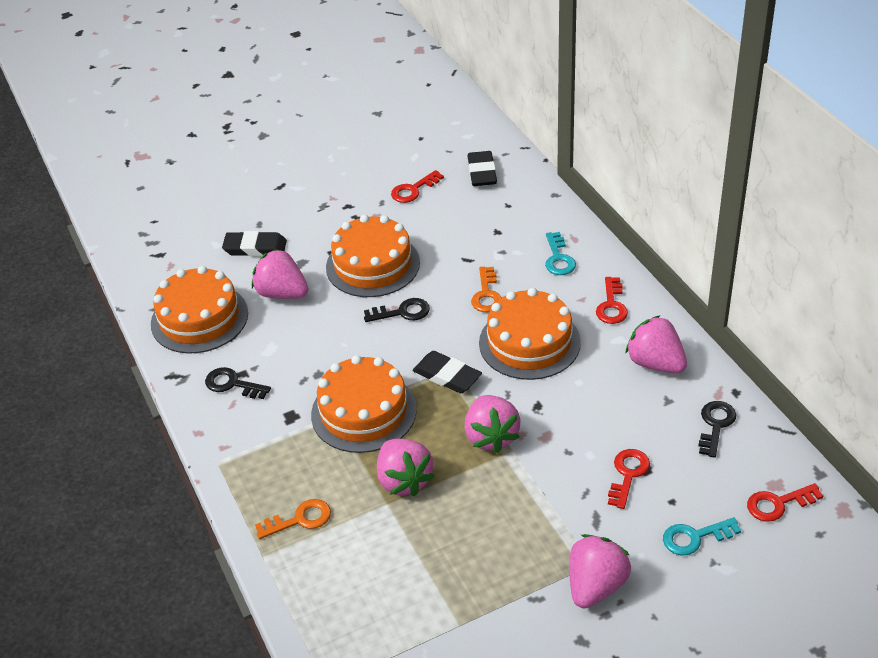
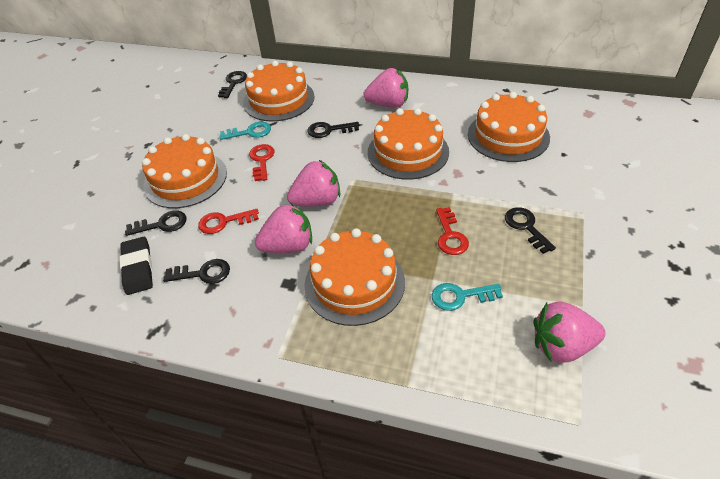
black eraser: 3 -> 1
black key: 3 -> 5
orange cake: 4 -> 5
orange key: 2 -> 0
pink strawberry: 5 -> 4
red key: 4 -> 3

